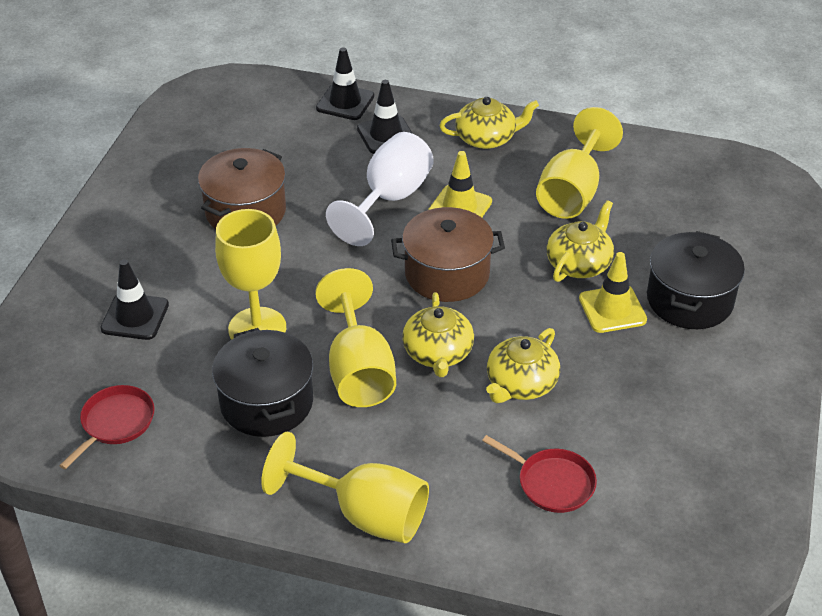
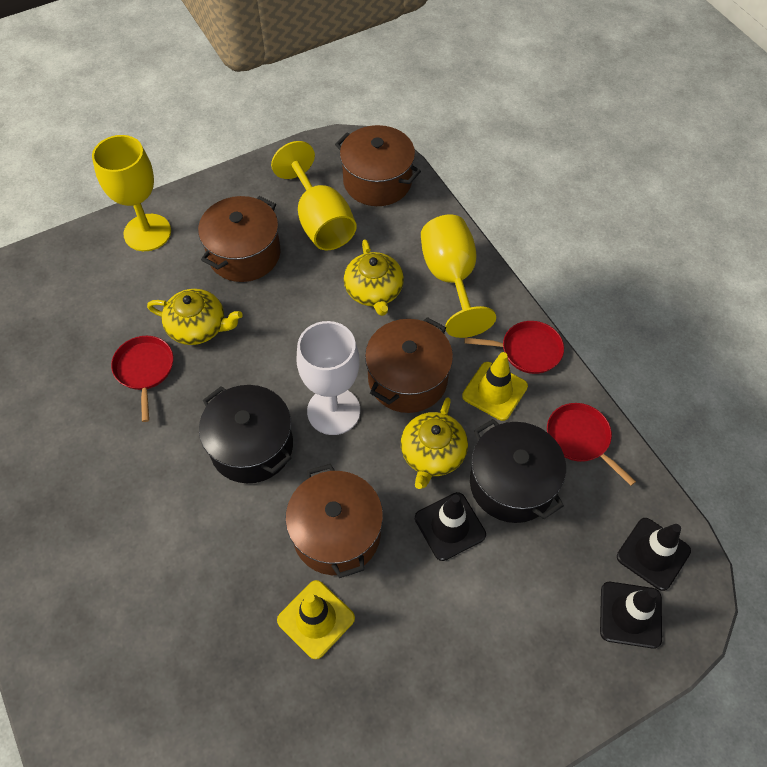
brown pot: 2 -> 4
red pan: 2 -> 3
yellow goblet: 4 -> 3
yellow teapot: 4 -> 3

